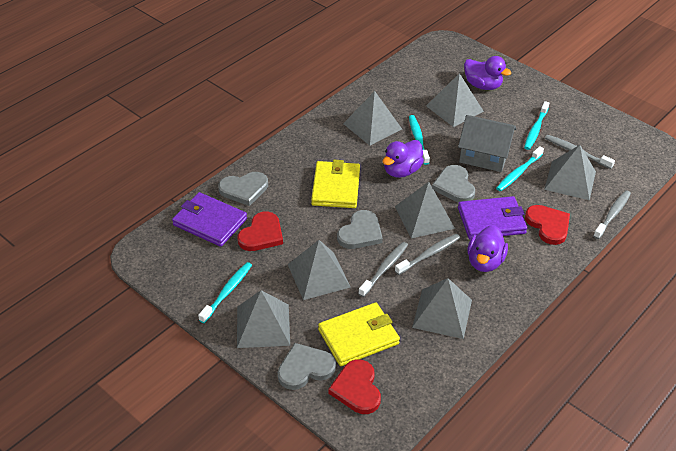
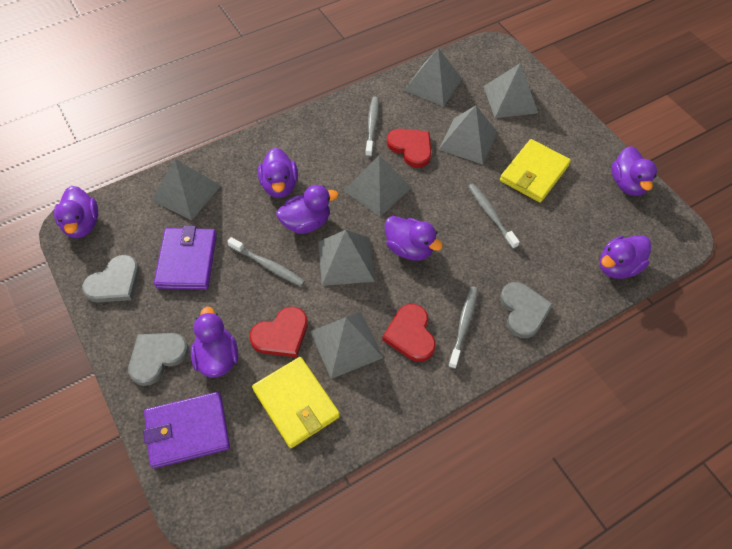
grey heart: 4 -> 3
grey house: 1 -> 0
purple duck: 3 -> 7
turquoise toothbrush: 4 -> 0

